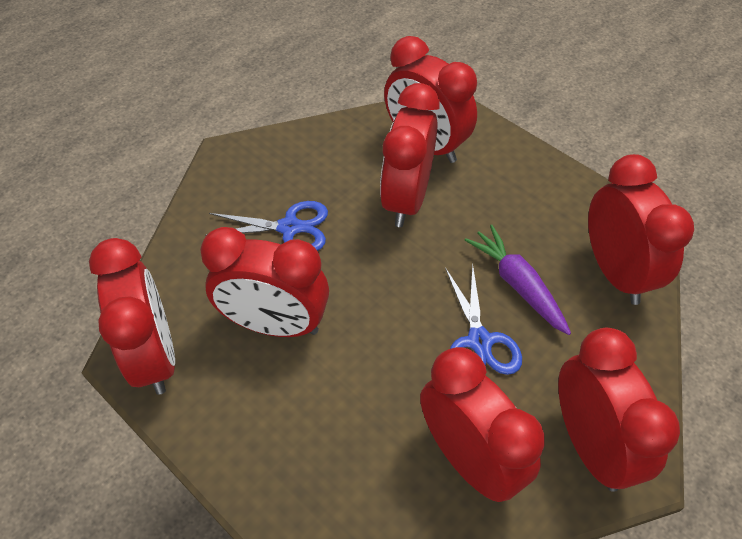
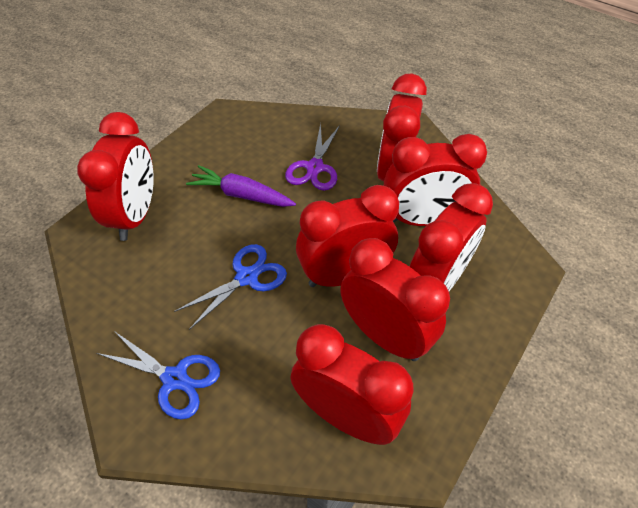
purple scissors: 0 -> 1

